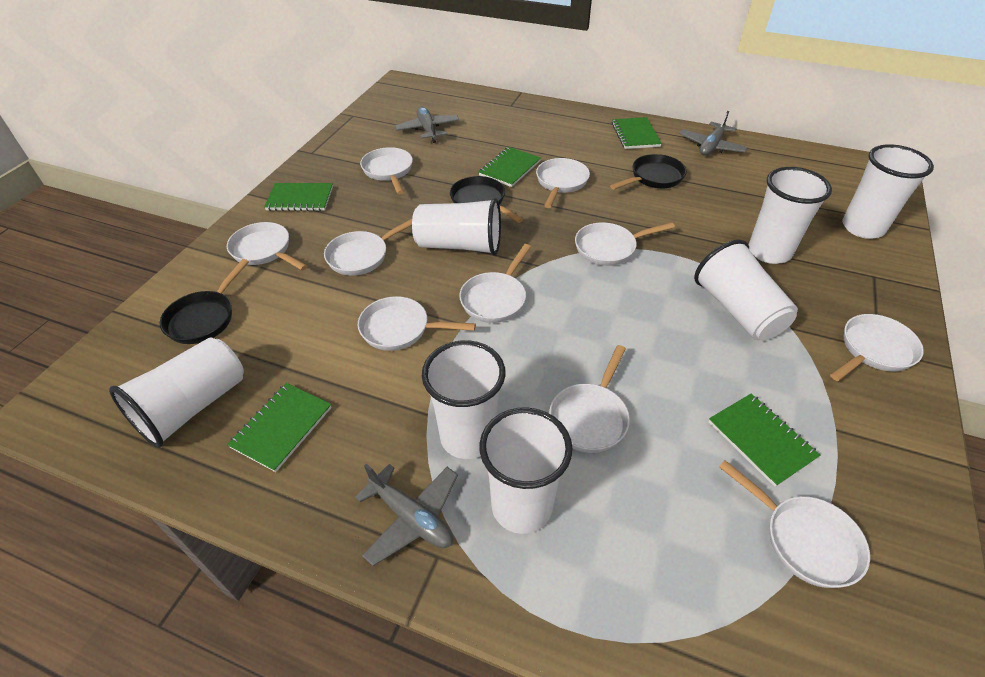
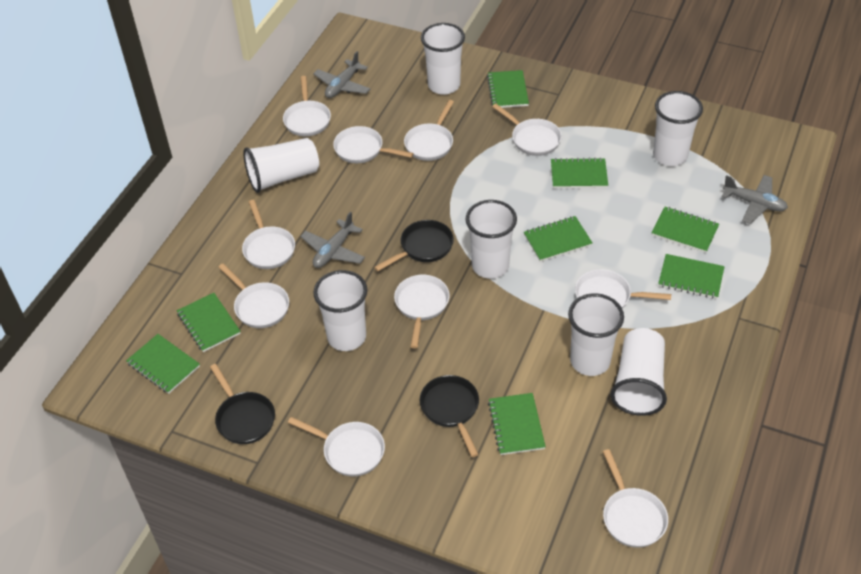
green notebook: 5 -> 8

